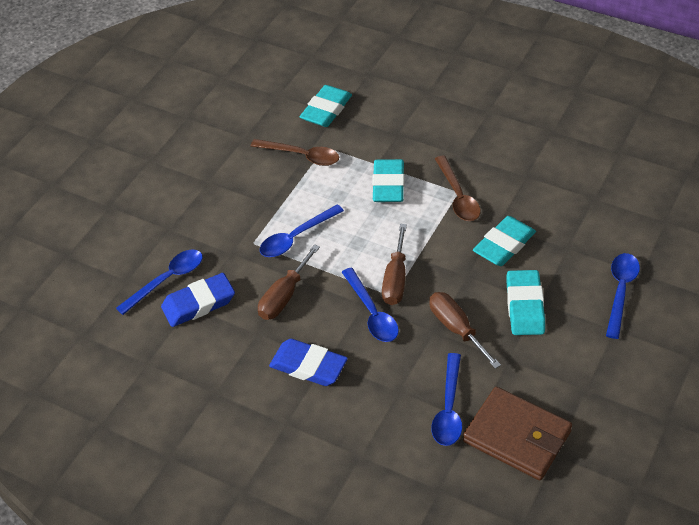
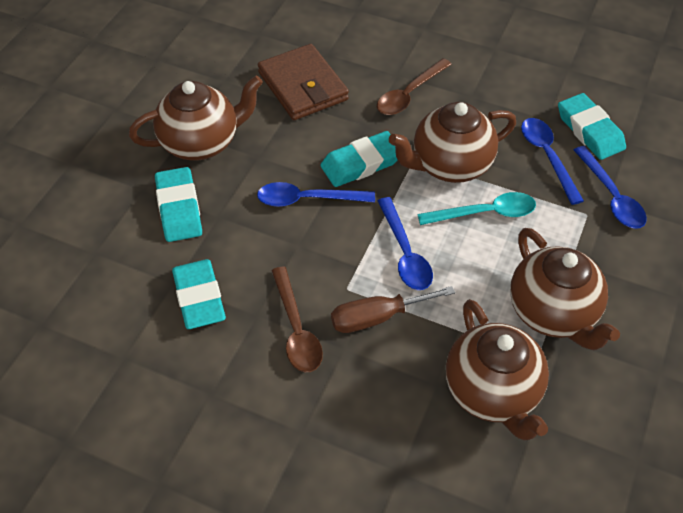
blue eraser: 2 -> 0
blue spoon: 5 -> 4
brown screwdriver: 3 -> 1
brown teapot: 0 -> 4
turquoise spoon: 0 -> 1

